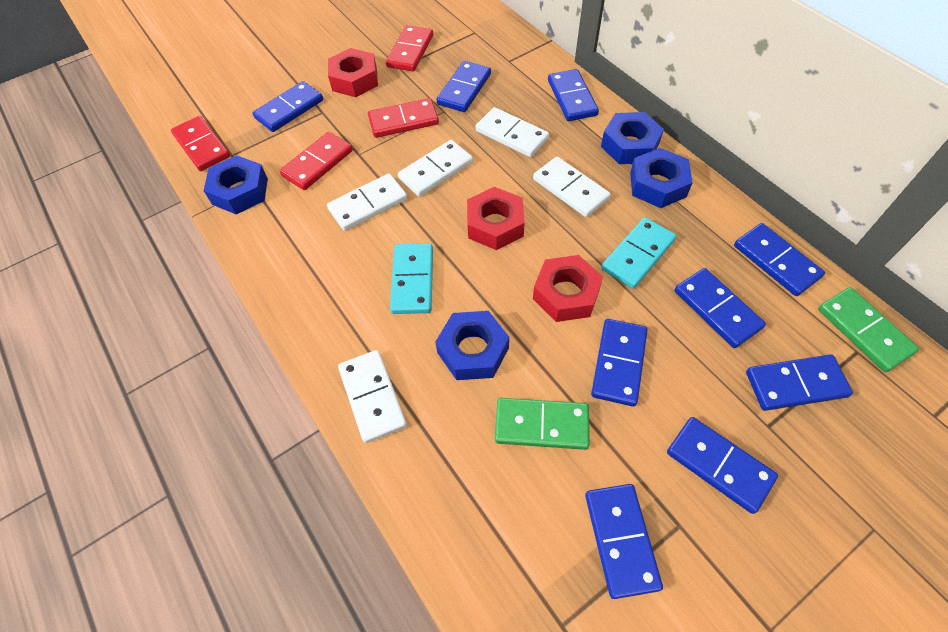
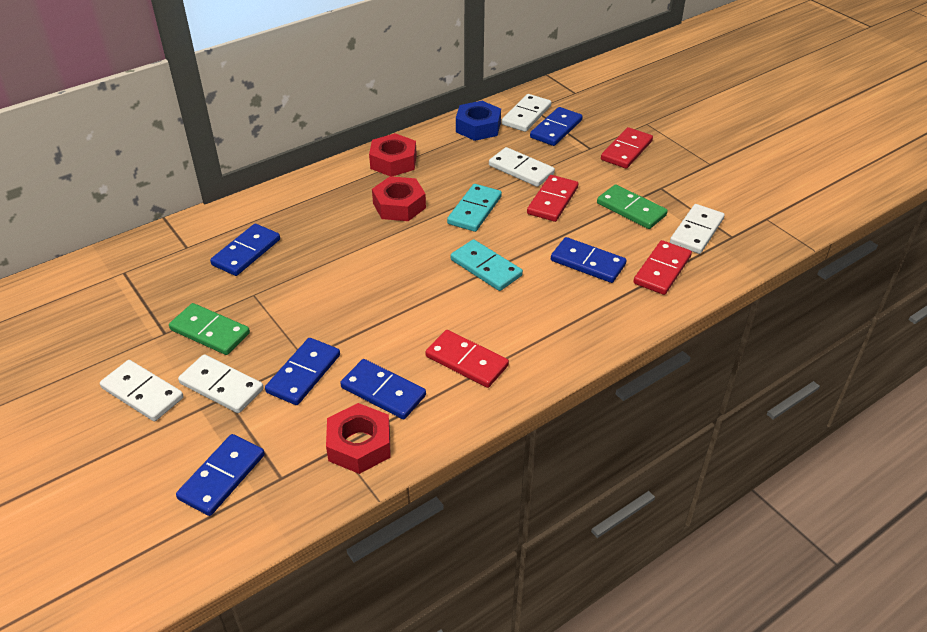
blue domino: 9 -> 6
blue nut: 4 -> 1

